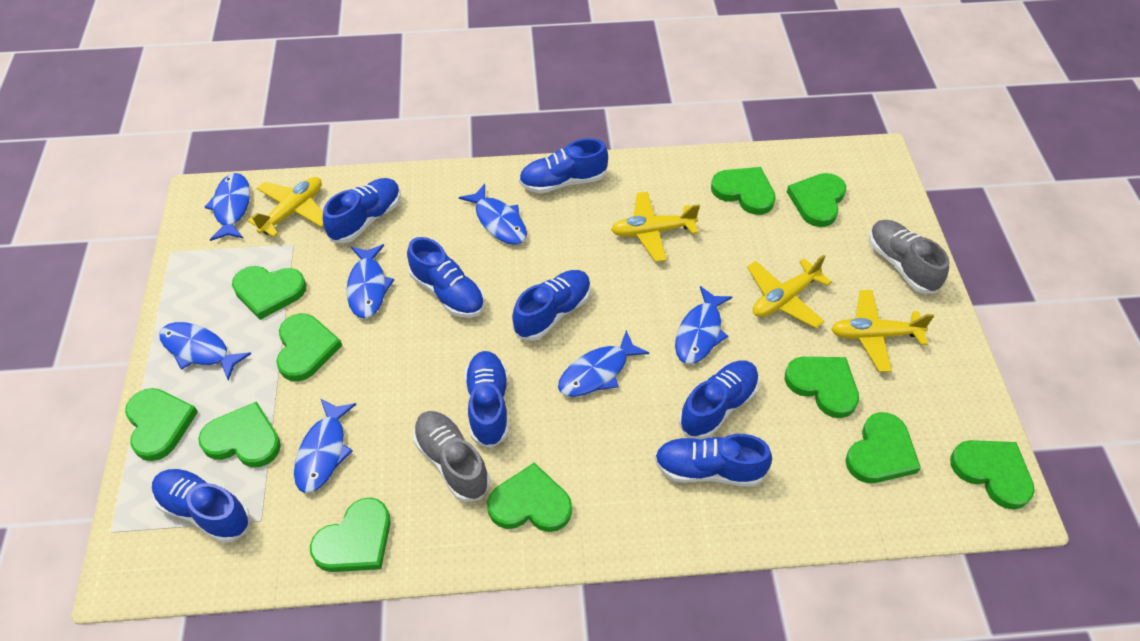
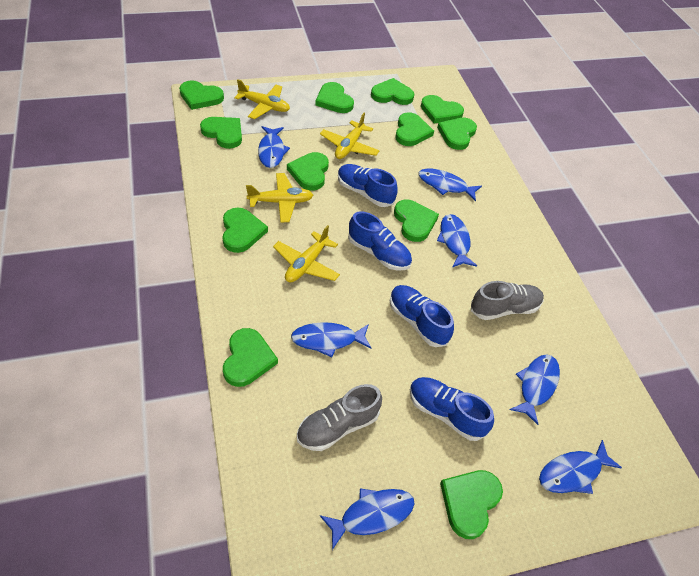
blue shoe: 8 -> 4
green heart: 11 -> 12

